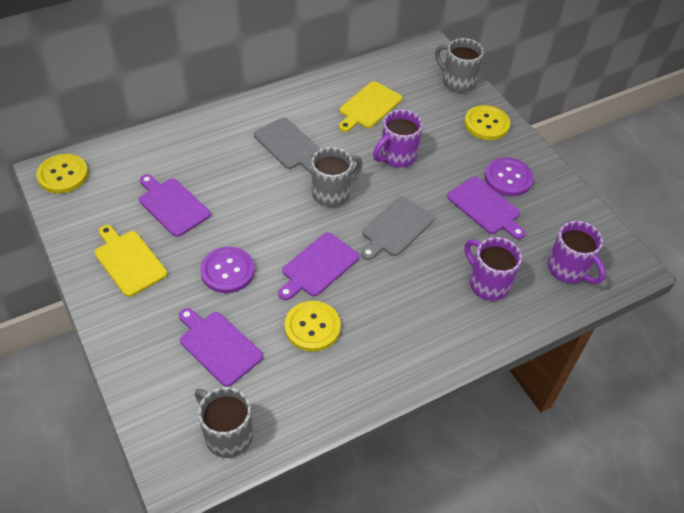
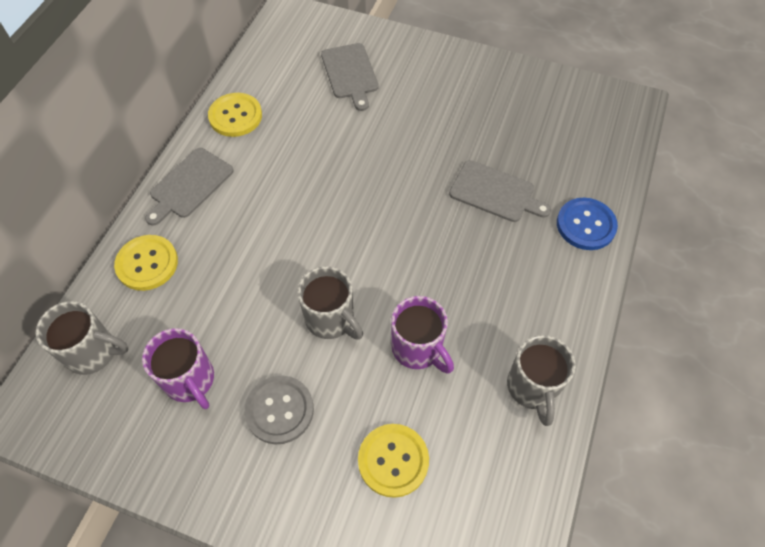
blue button: 0 -> 1
grey button: 0 -> 1
grey cutting board: 2 -> 3
purple button: 2 -> 0
purple cutting board: 4 -> 0
purple mug: 3 -> 2
yellow cutting board: 2 -> 0

